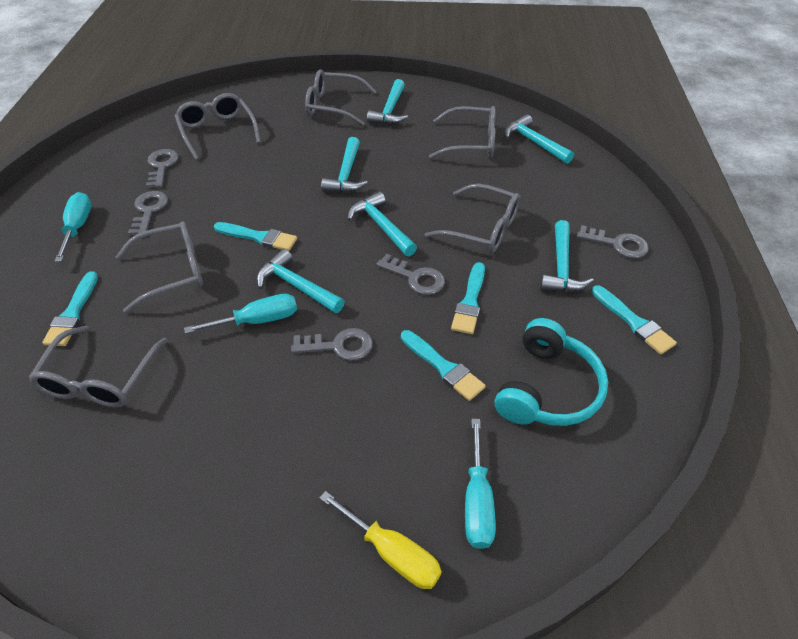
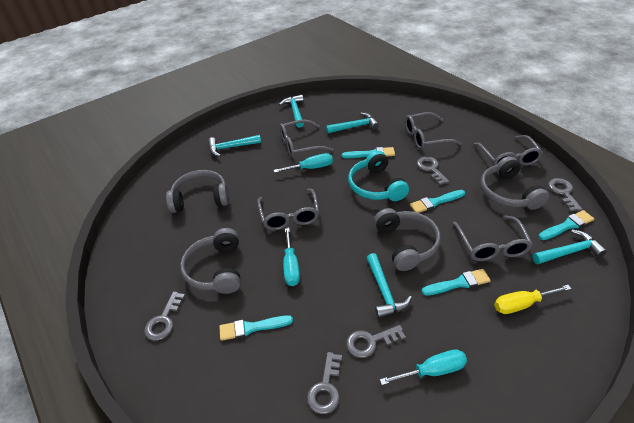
grey glasses: 6 -> 5
grey headphones: 0 -> 4
turquoise hammer: 6 -> 5

